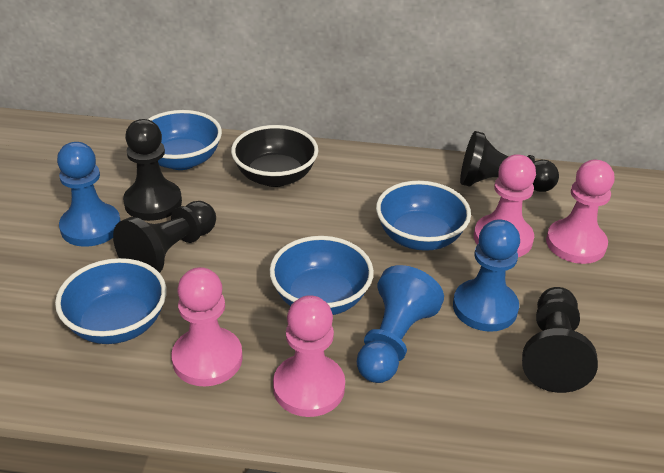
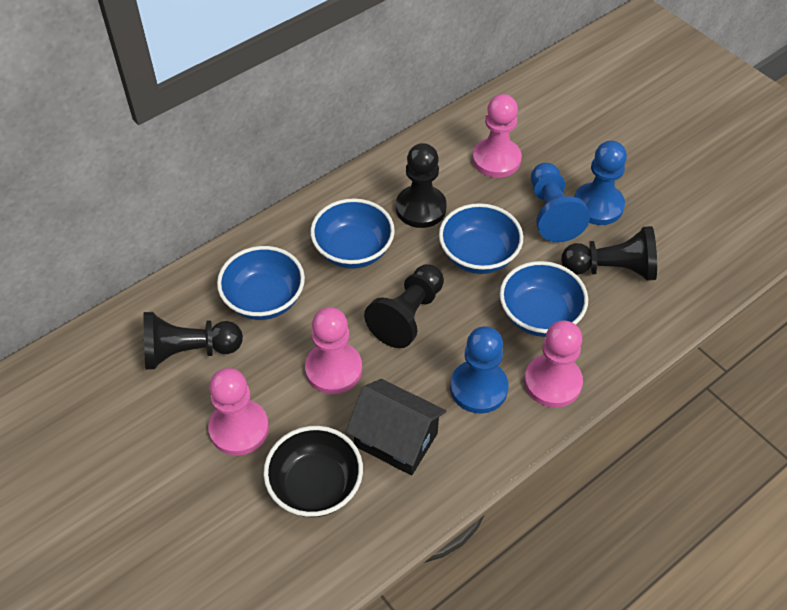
black house: 0 -> 1

